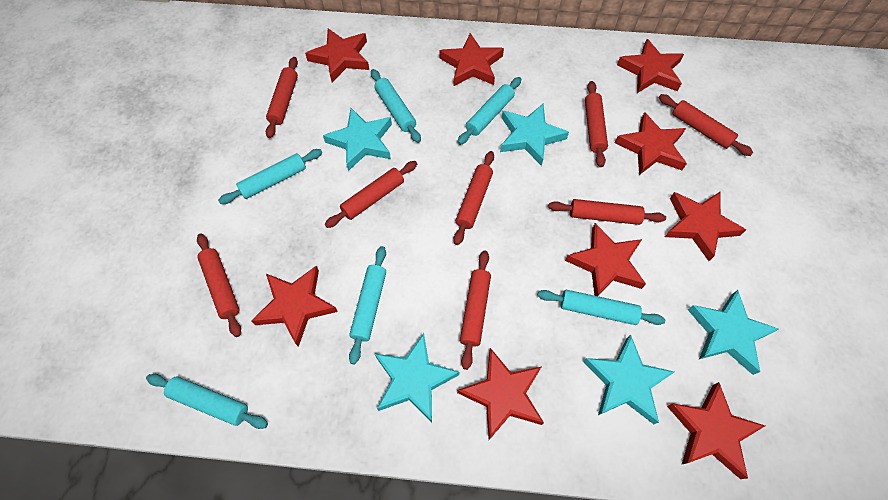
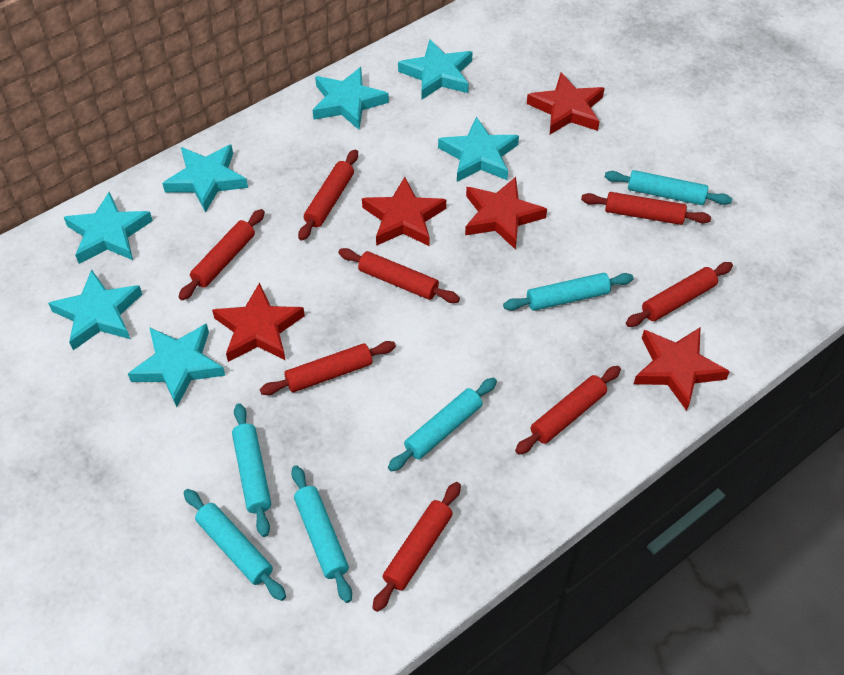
red star: 9 -> 5
turquoise star: 5 -> 7

